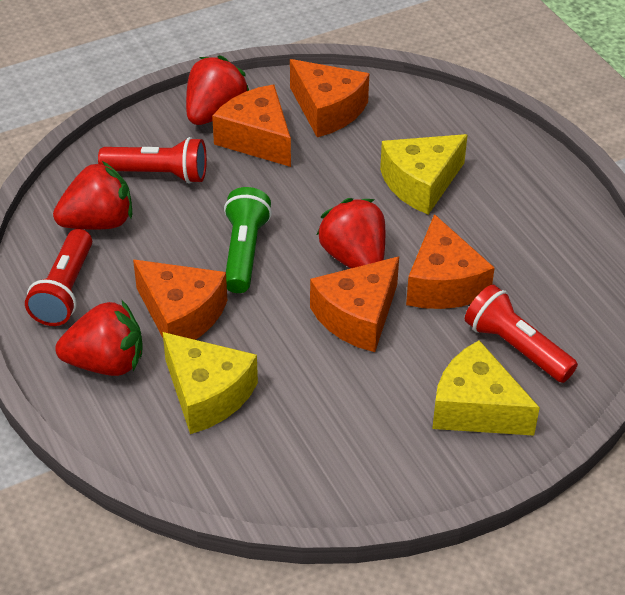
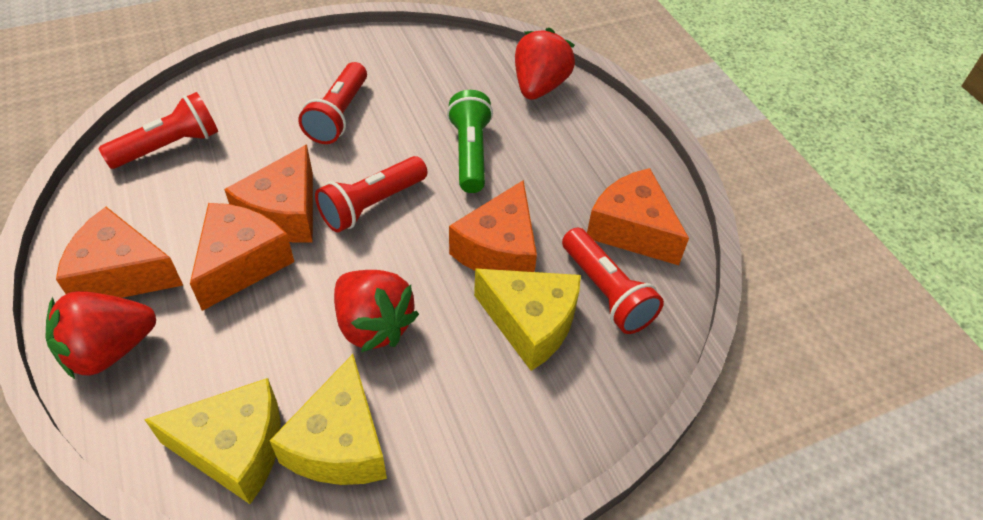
red flashlight: 3 -> 4
red strawberry: 4 -> 3

